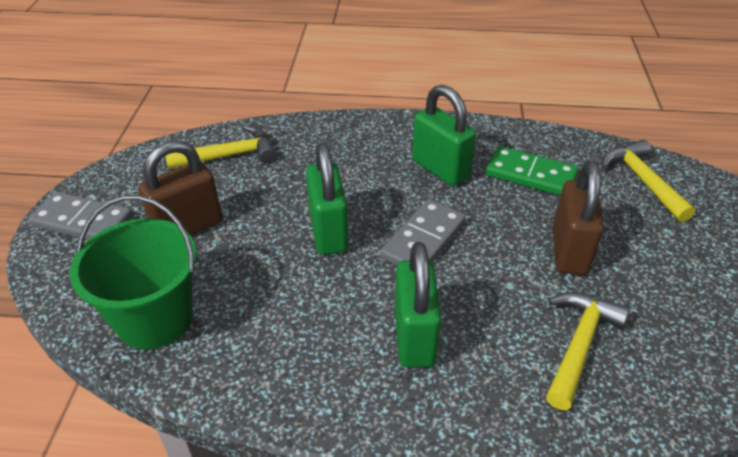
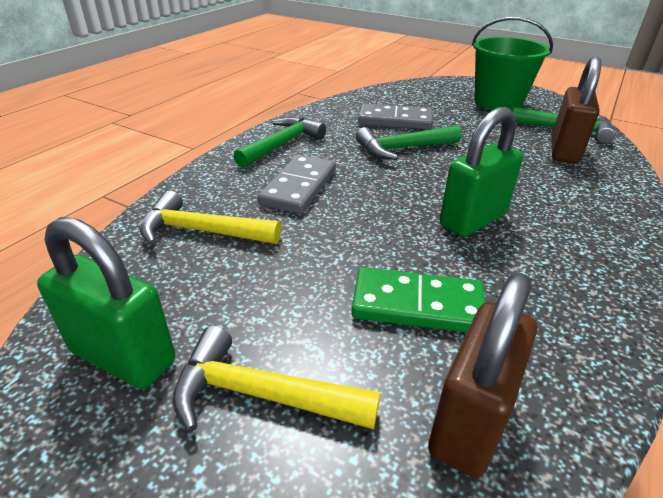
green hammer: 0 -> 3
green padlock: 3 -> 2
yellow hammer: 3 -> 2

